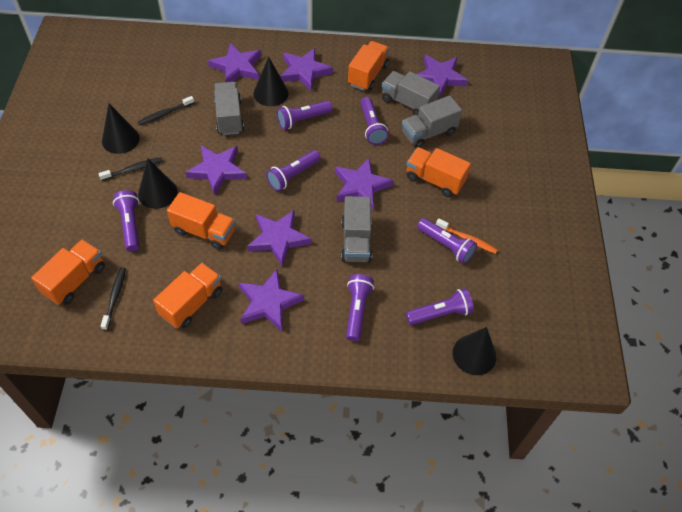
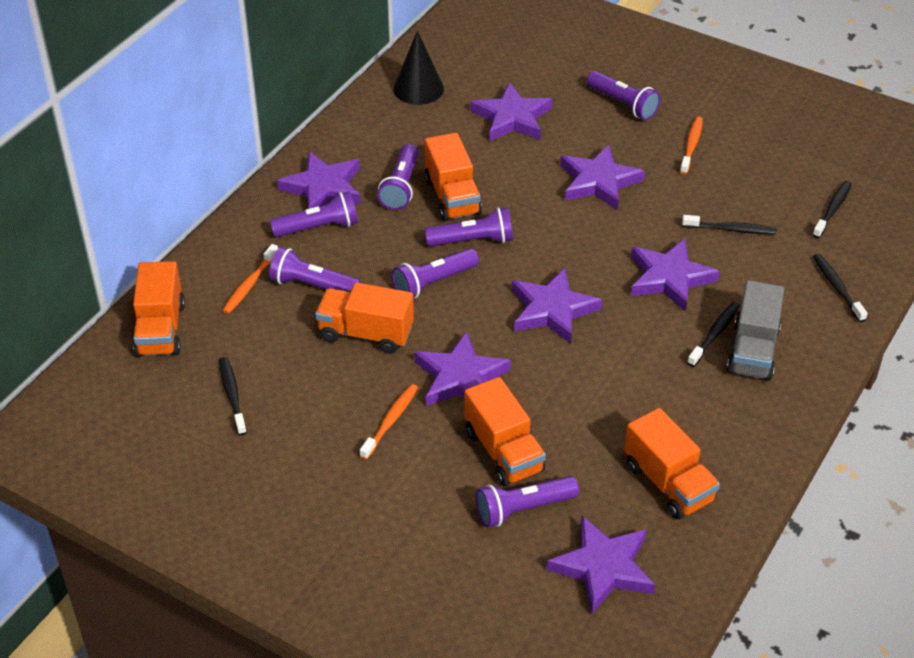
black cone: 4 -> 1
black toothbrush: 3 -> 5
grey truck: 4 -> 1
orange toothbrush: 1 -> 3

